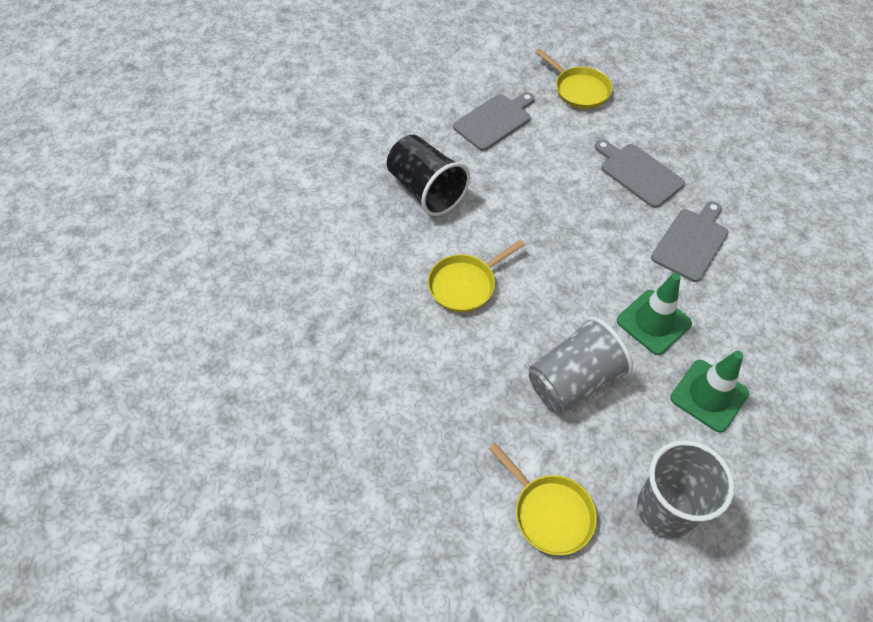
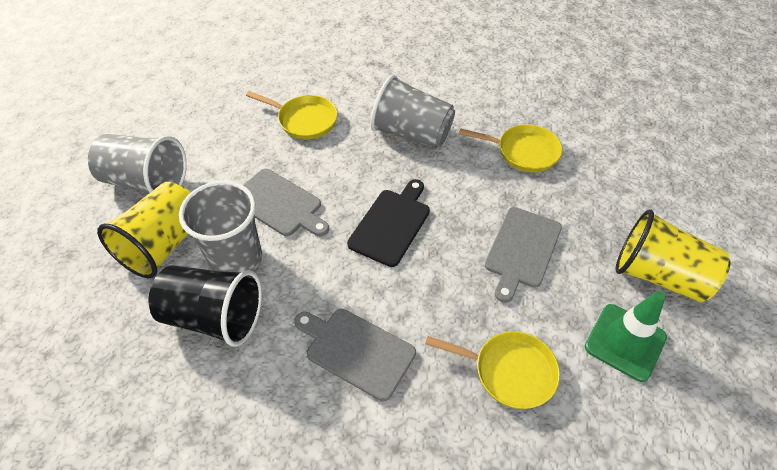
black cutting board: 0 -> 1
green traffic cone: 2 -> 1
grey cup: 2 -> 3
yellow cup: 0 -> 2

